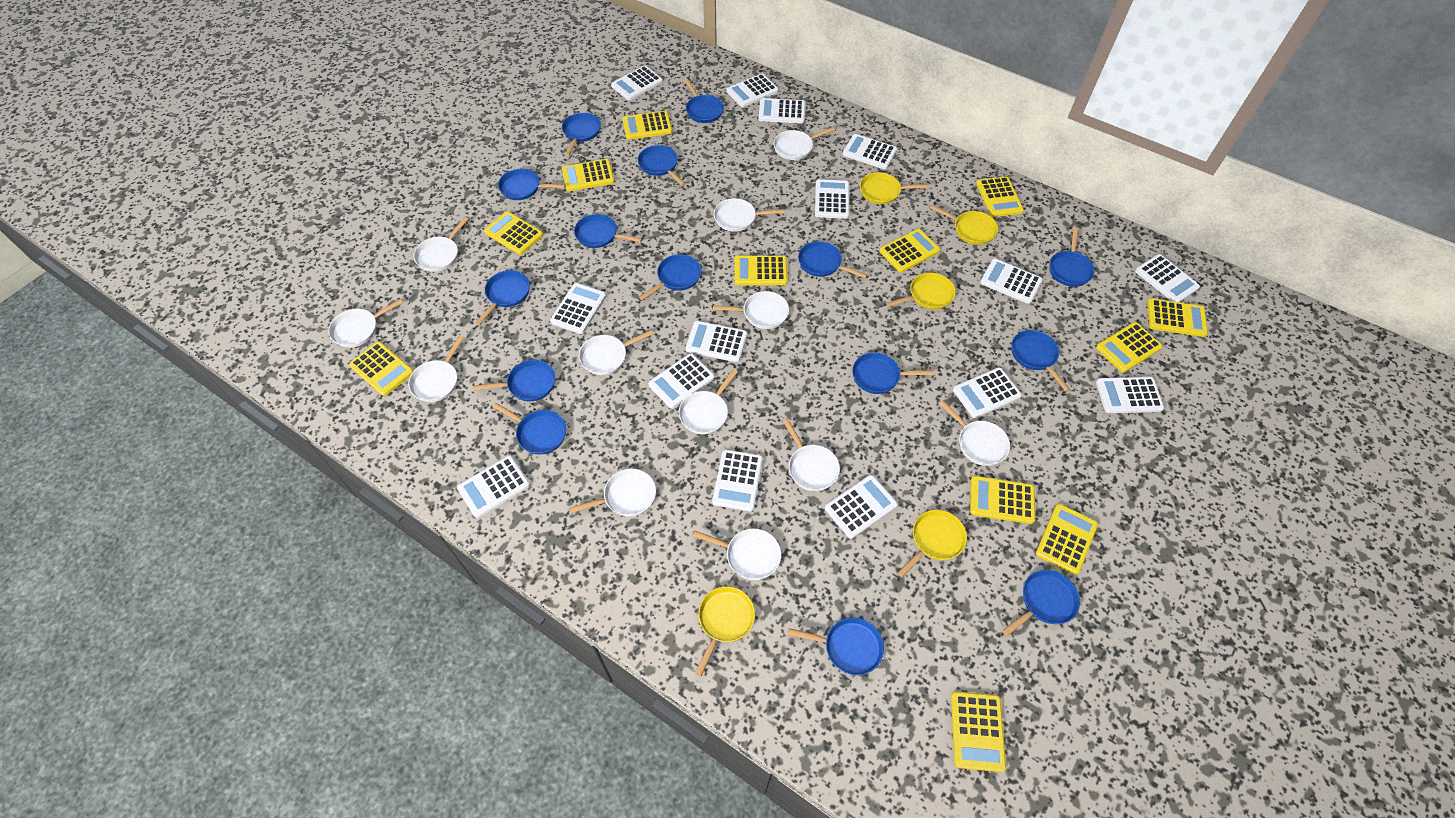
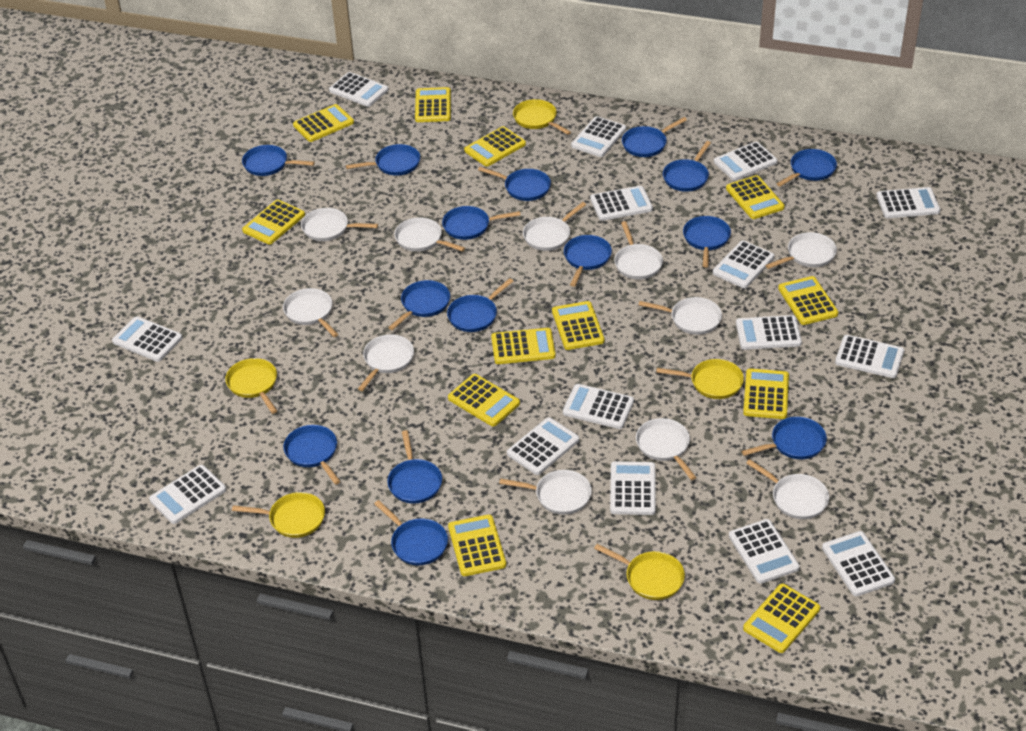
white pan: 12 -> 11

